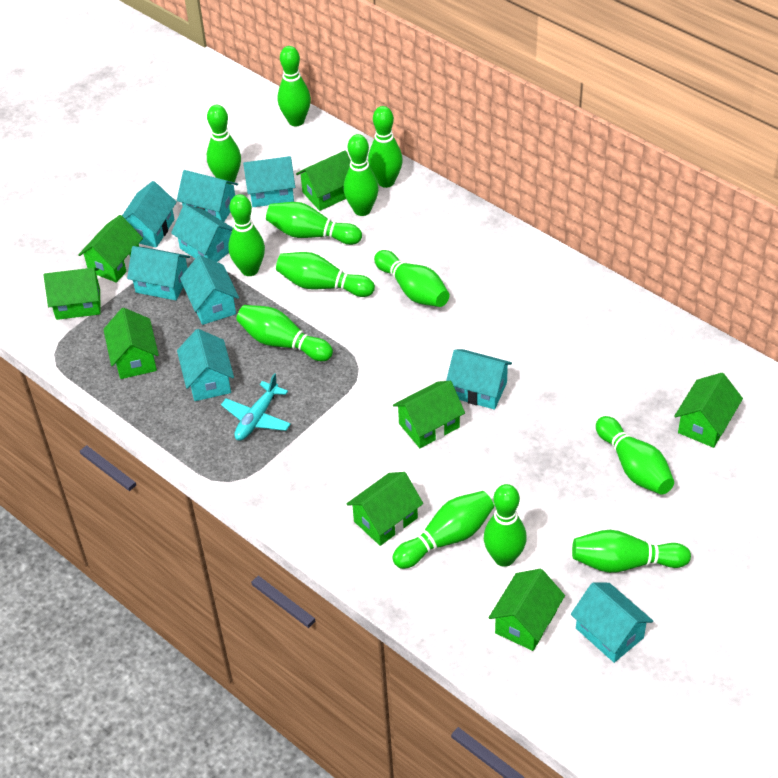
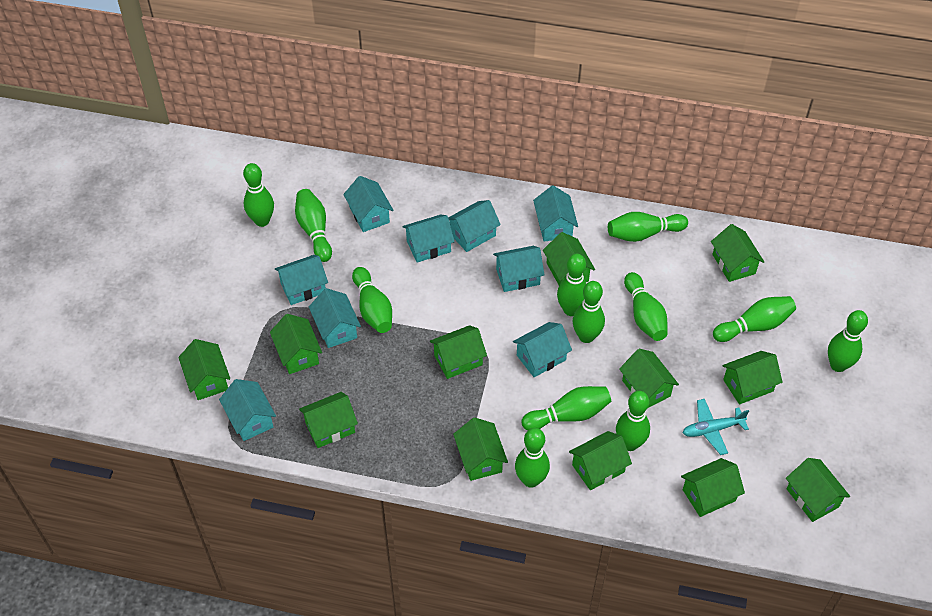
green bowling pin: 13 -> 12
green house: 8 -> 12

